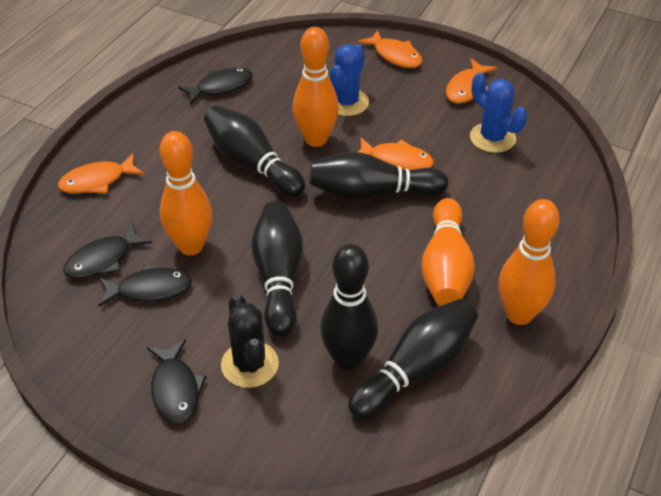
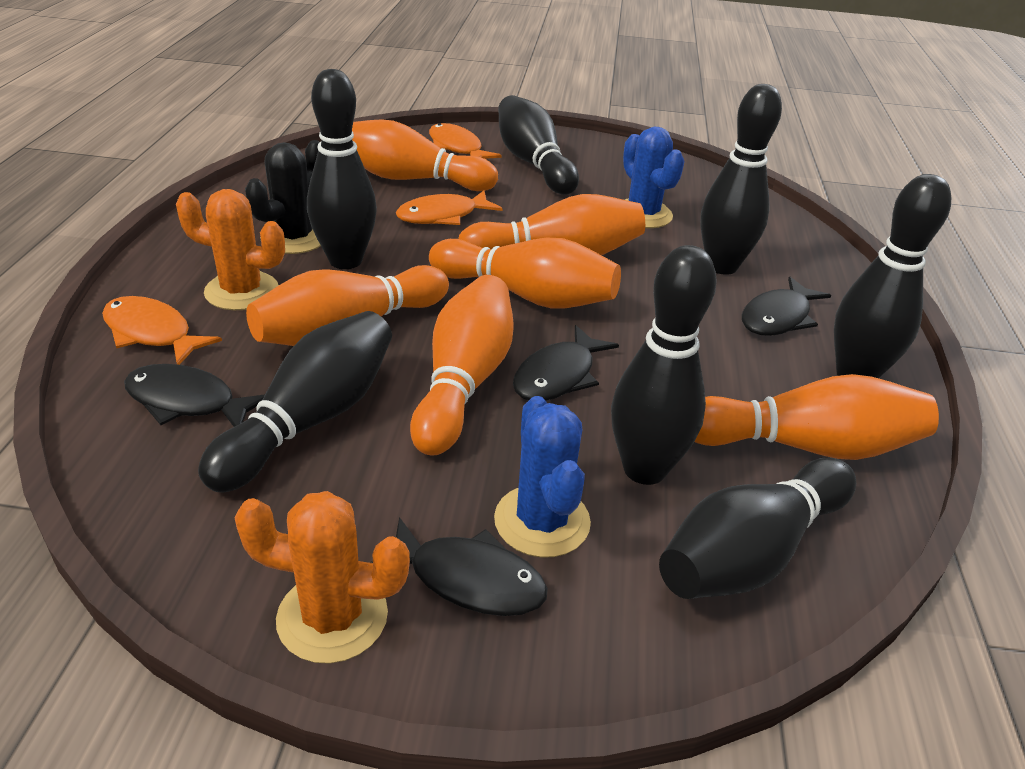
black bowling pin: 5 -> 7
orange bowling pin: 4 -> 6
orange cactus: 0 -> 2
orange fish: 4 -> 3

